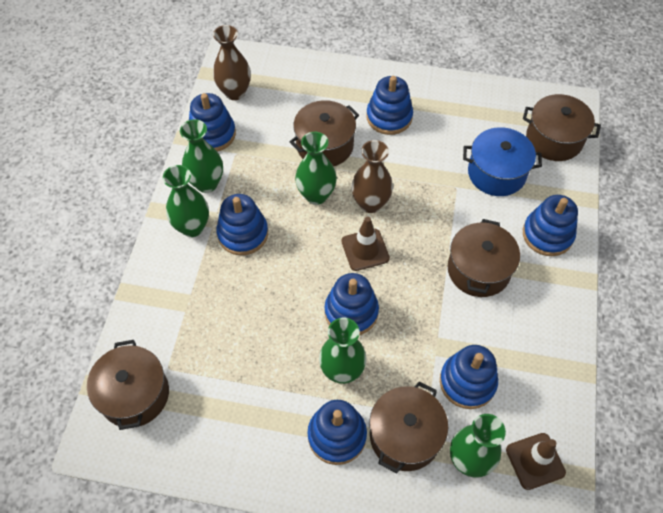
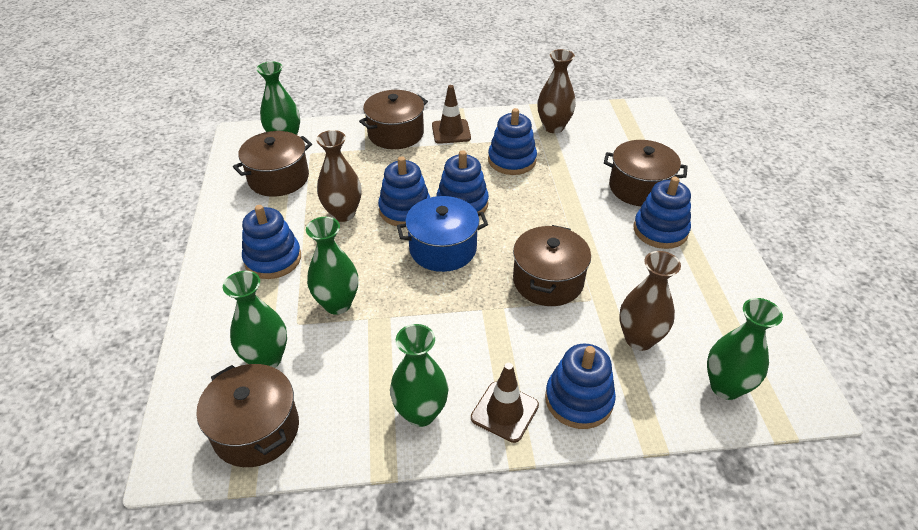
blue stacking toy: 7 -> 6
brown vase: 2 -> 3

